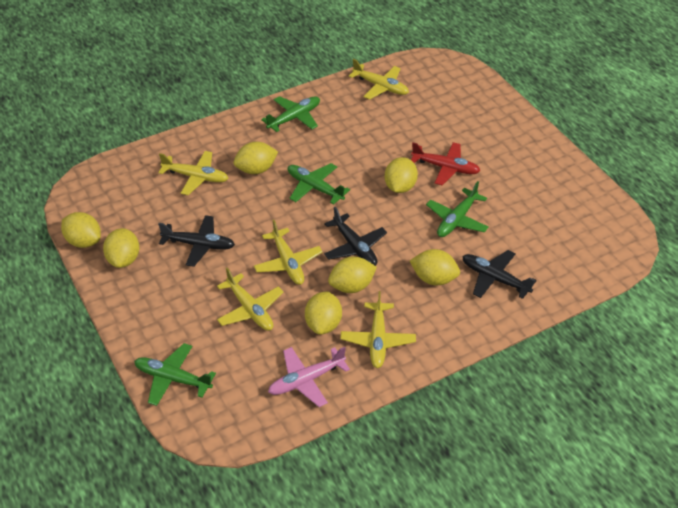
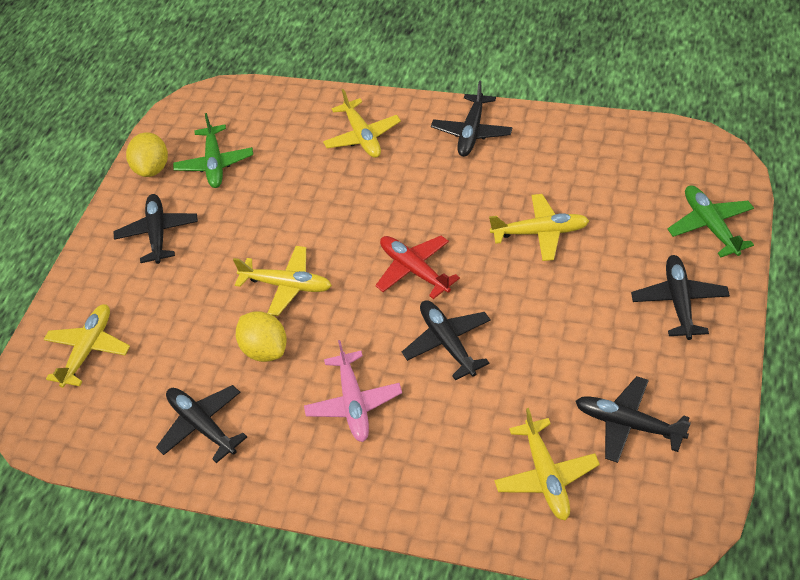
black plane: 3 -> 6
green plane: 4 -> 2
yellow lemon: 7 -> 2

